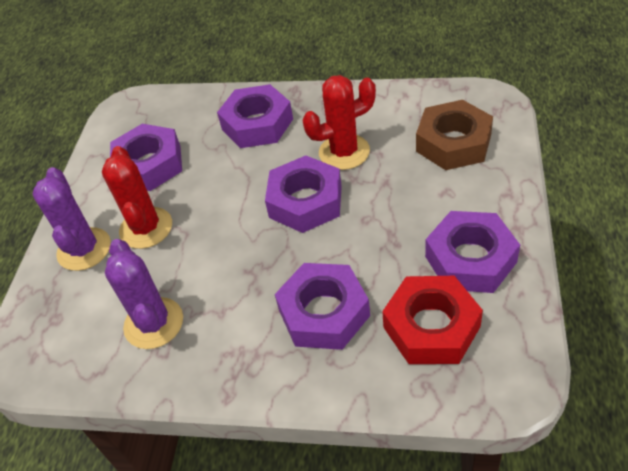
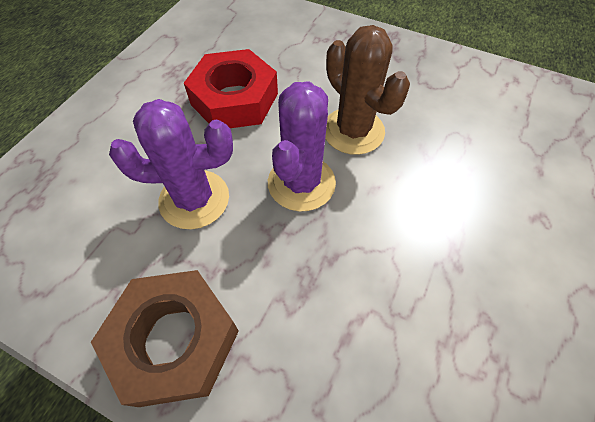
brown cactus: 0 -> 1
purple nut: 5 -> 0
red cactus: 2 -> 0

